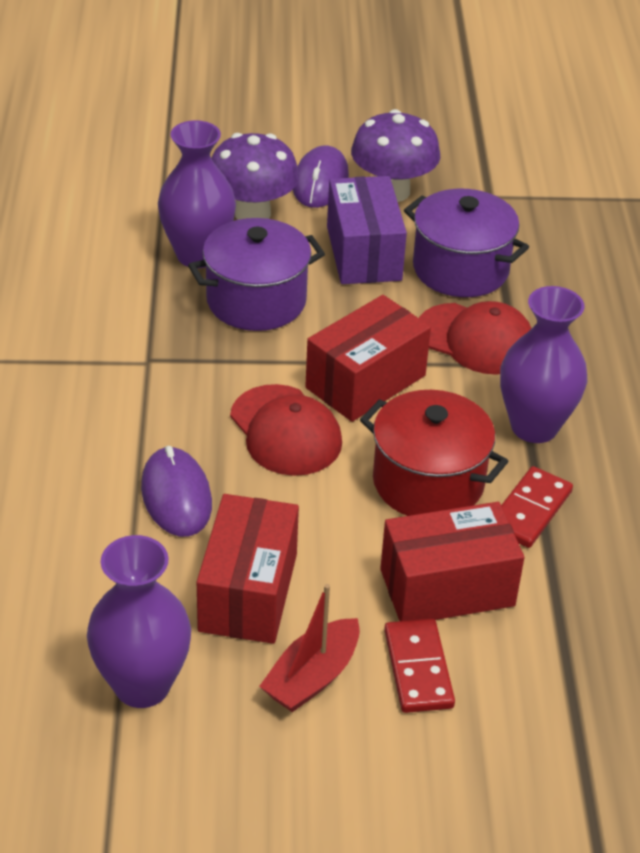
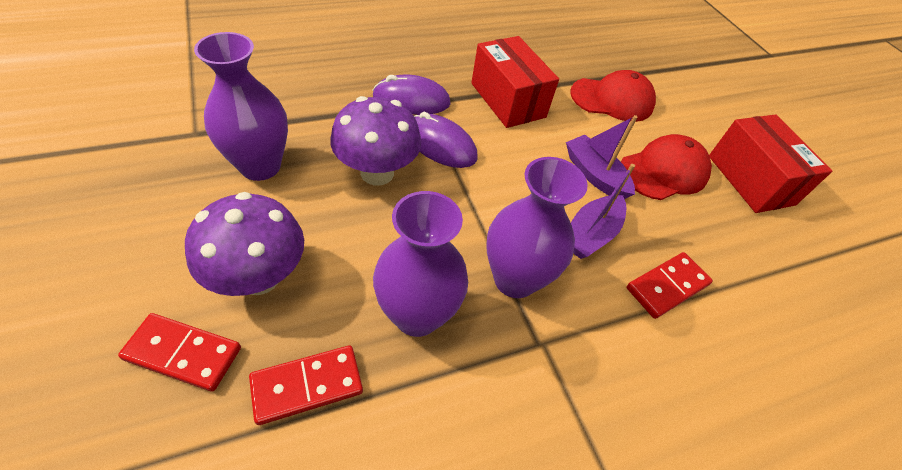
purple boat: 0 -> 2
purple box: 1 -> 0
purple pot: 2 -> 0
red boat: 1 -> 0
red box: 3 -> 2
red domino: 2 -> 3
red pot: 1 -> 0

